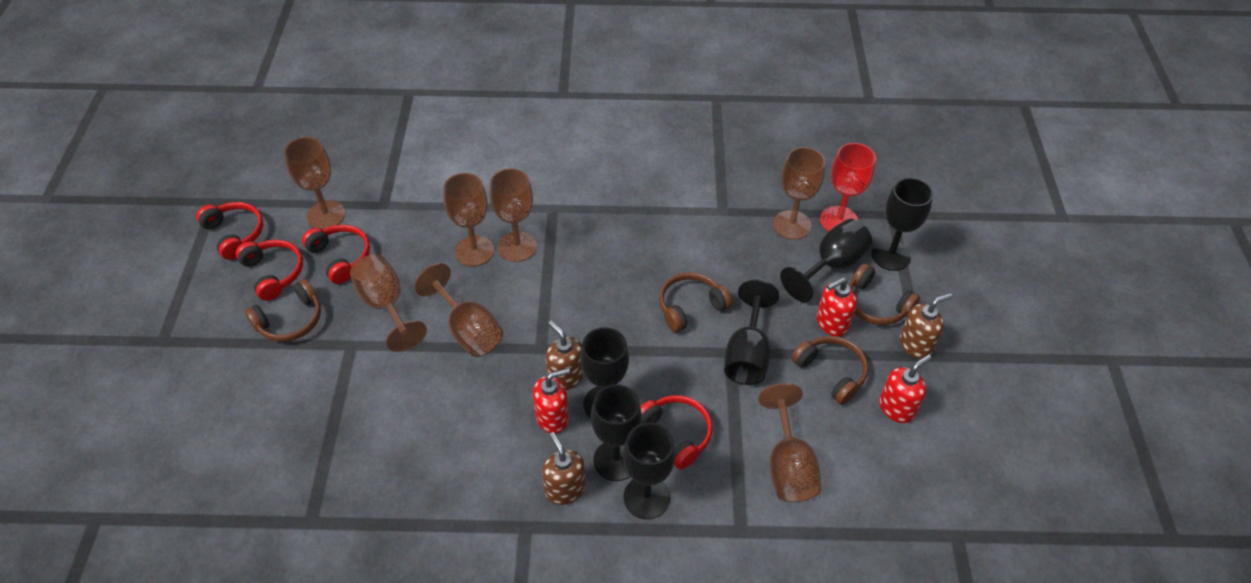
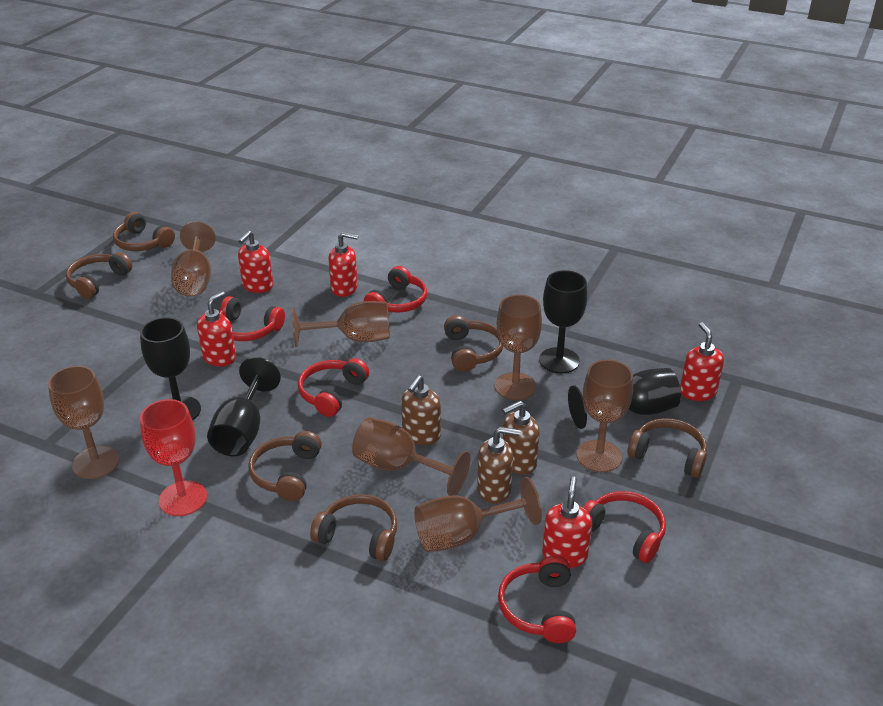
black goblet: 6 -> 4
brown headphones: 4 -> 6
red headphones: 4 -> 5
red soap dispenser: 3 -> 5

